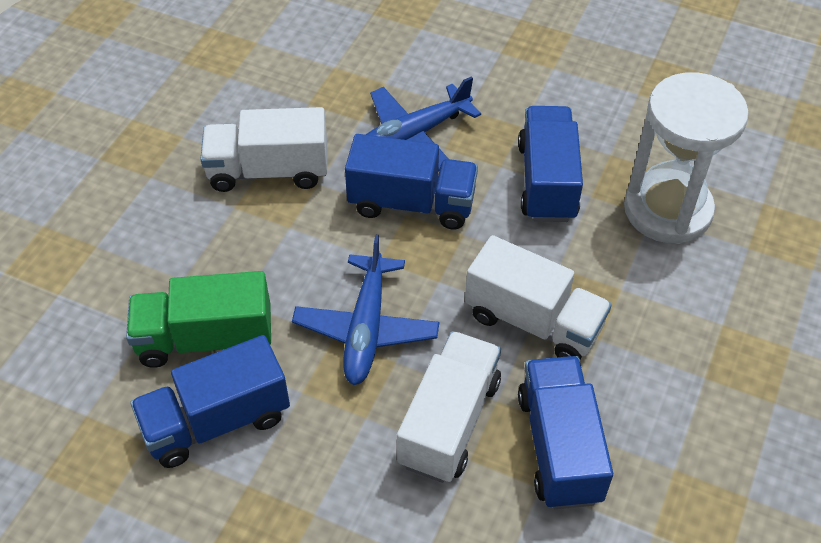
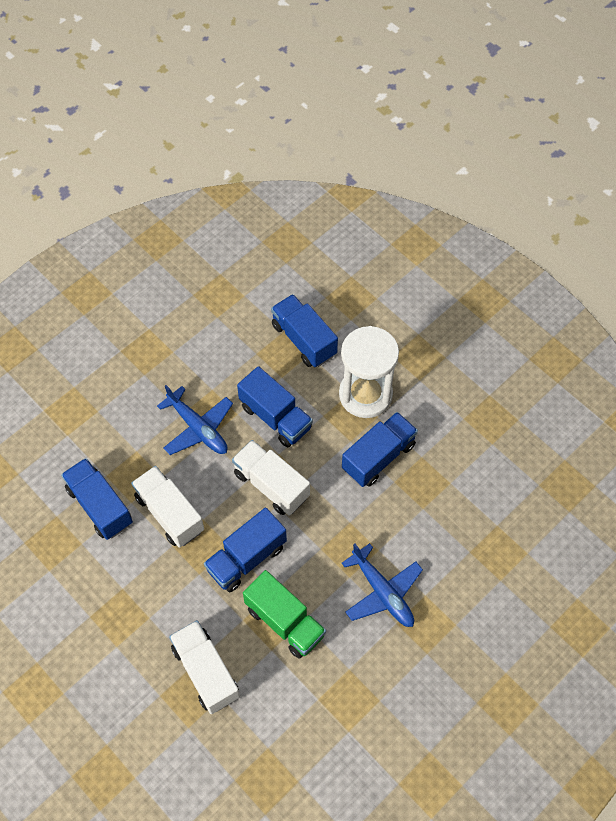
blue truck: 4 -> 5

